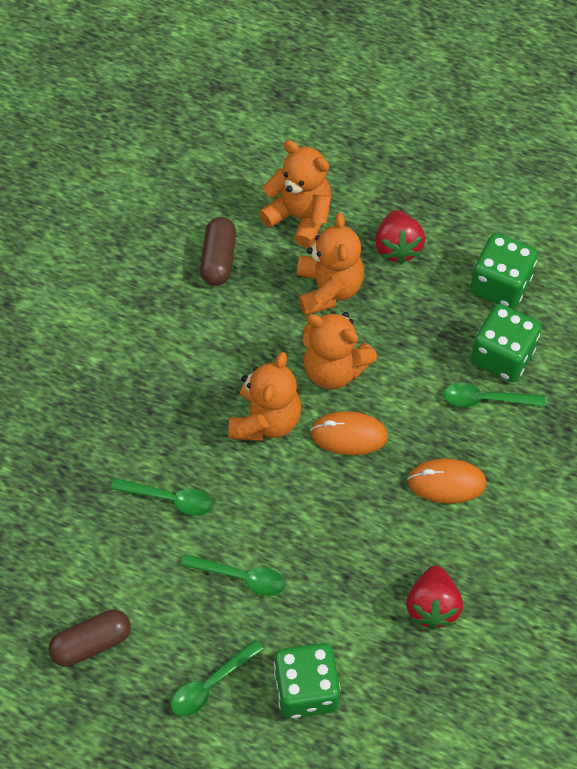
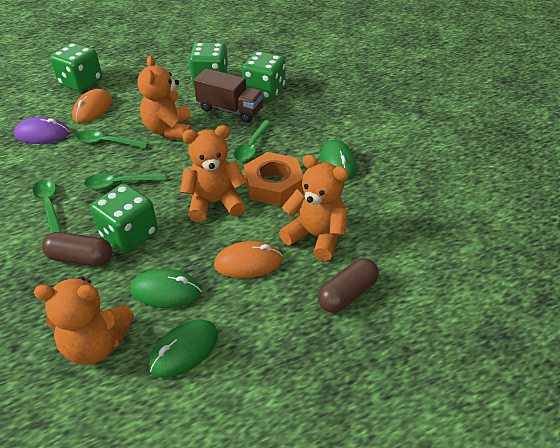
brown truck: 0 -> 1
green dice: 3 -> 4
green mouse: 0 -> 3
orange nut: 0 -> 1
purple mouse: 0 -> 1
red strawberry: 2 -> 0

